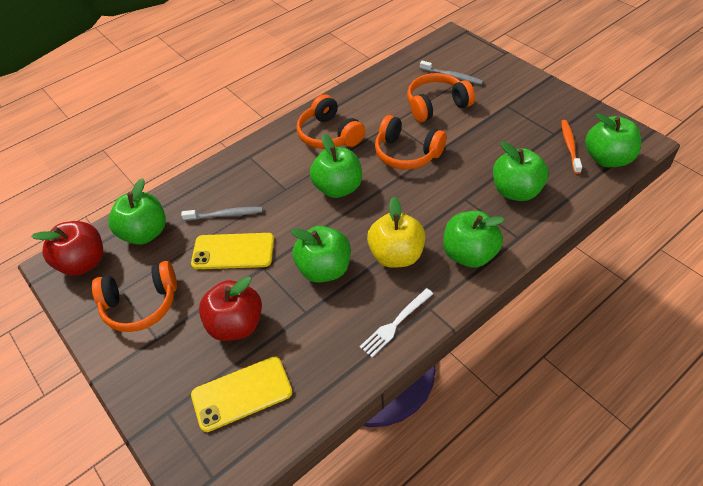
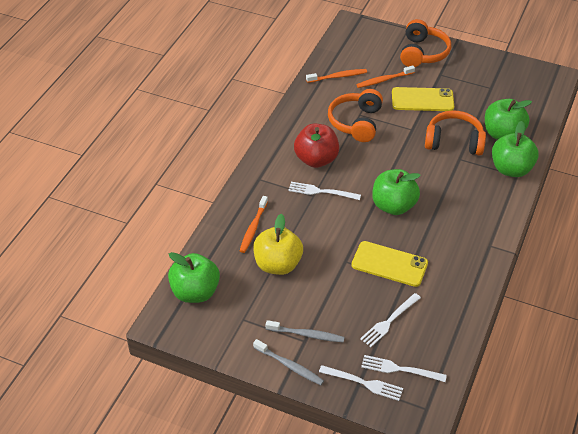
green apple: 6 -> 4
orange headphones: 4 -> 3
orange toothbrush: 1 -> 3
red apple: 2 -> 1
white fork: 1 -> 4

